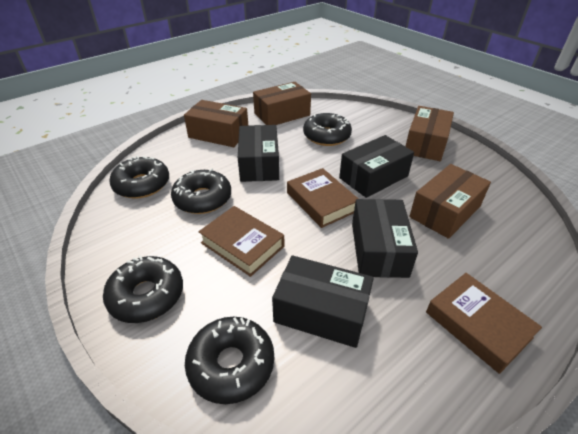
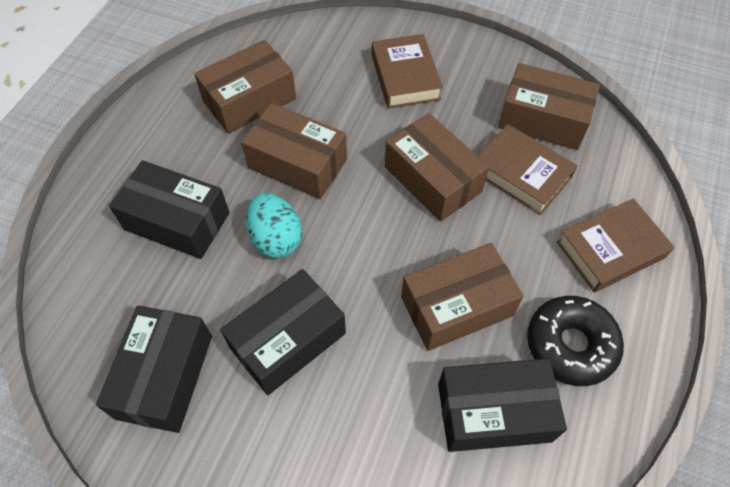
black donut: 5 -> 1
brown box: 4 -> 5
turquoise egg: 0 -> 1

